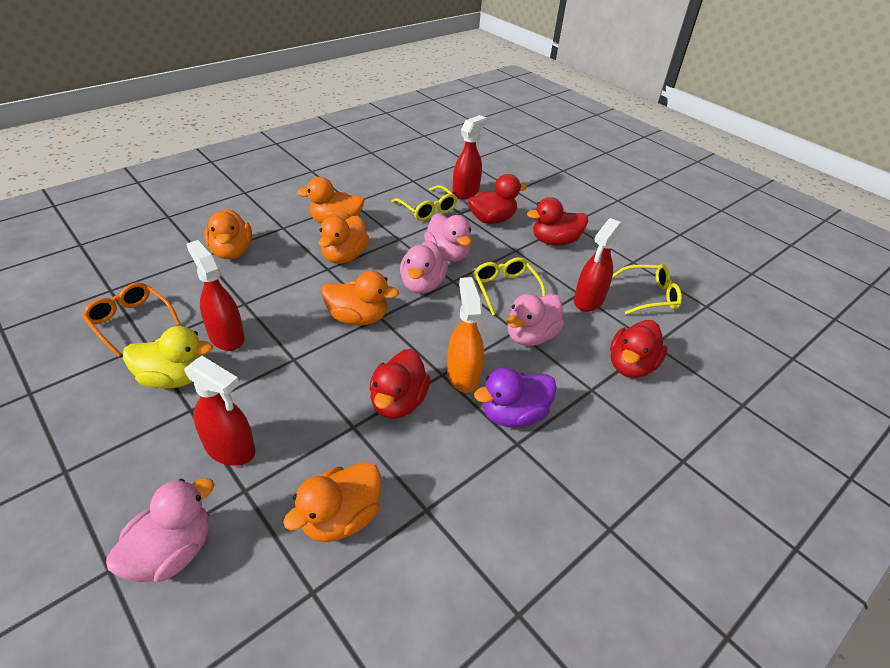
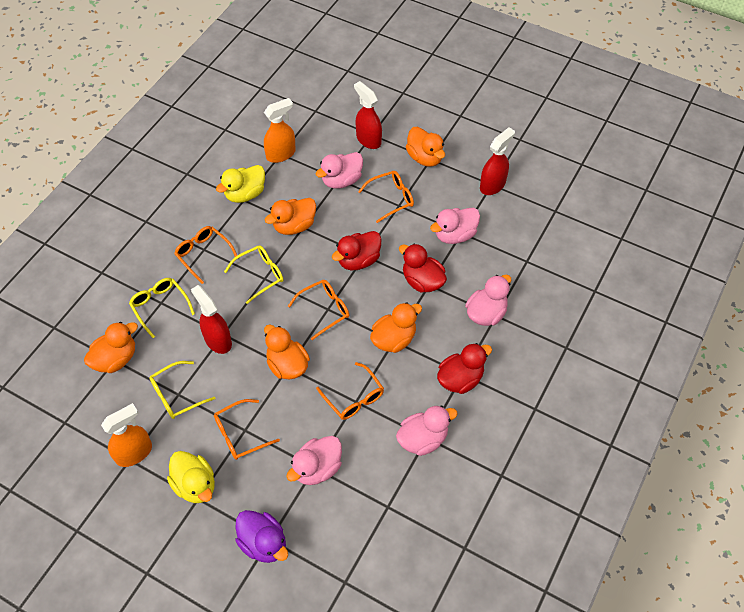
orange glasses: 1 -> 5
orange spray bottle: 1 -> 2
pink duck: 4 -> 5
red duck: 4 -> 3
red spray bottle: 4 -> 3
yellow duck: 1 -> 2

